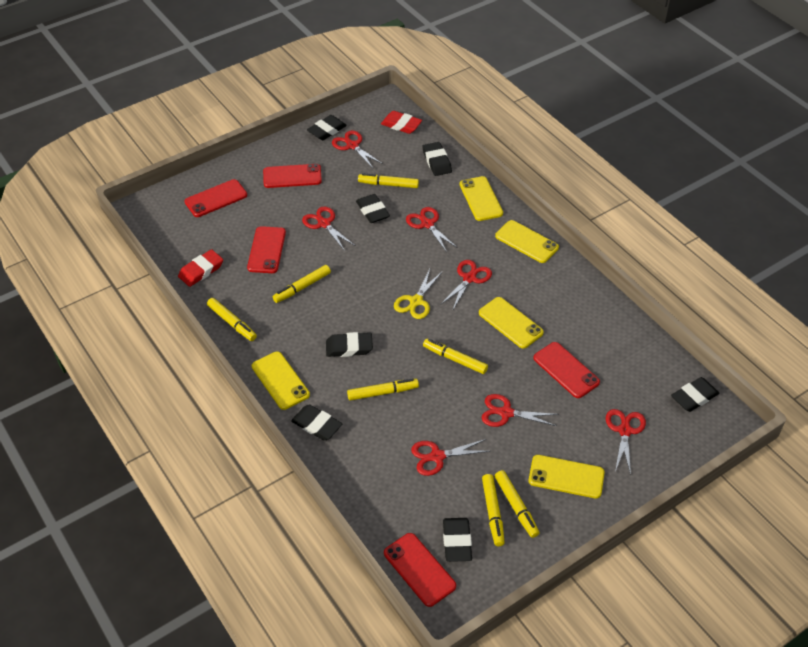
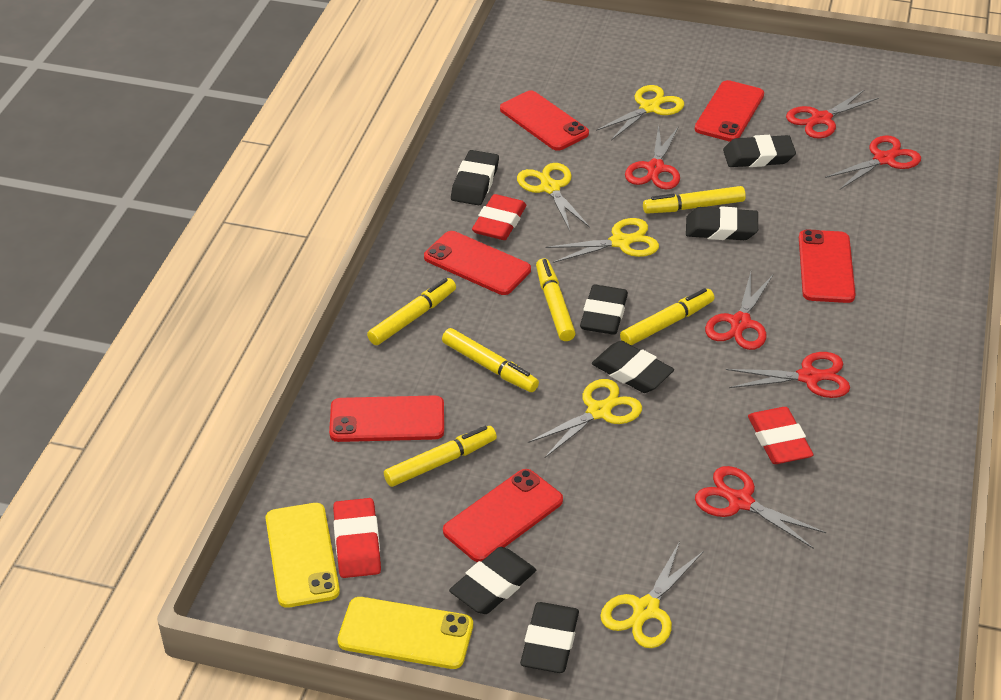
red eraser: 2 -> 3
red phone: 5 -> 6
red scissors: 7 -> 6
yellow marker: 7 -> 6
yellow phone: 5 -> 2
yellow scissors: 1 -> 5

